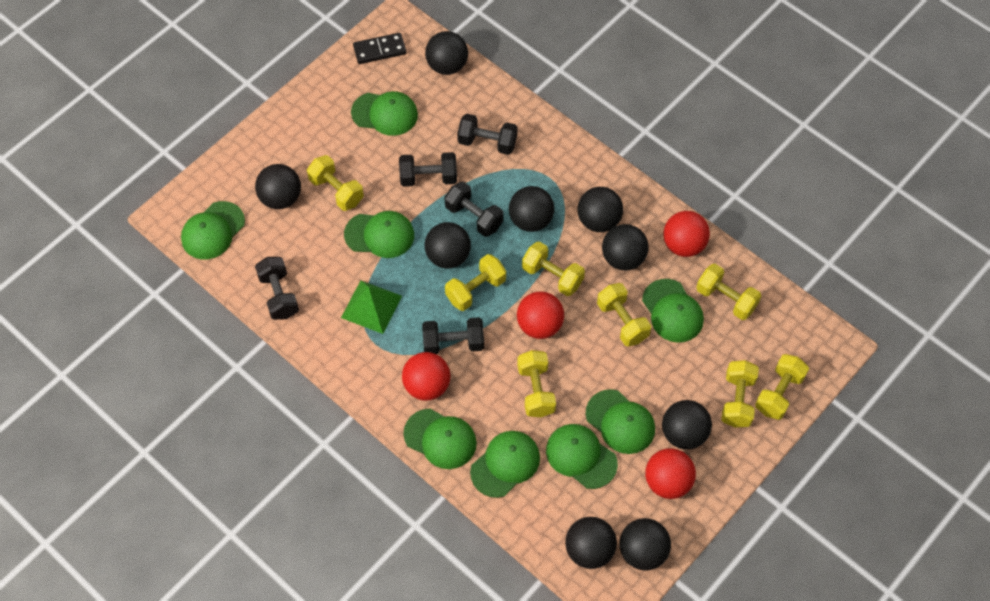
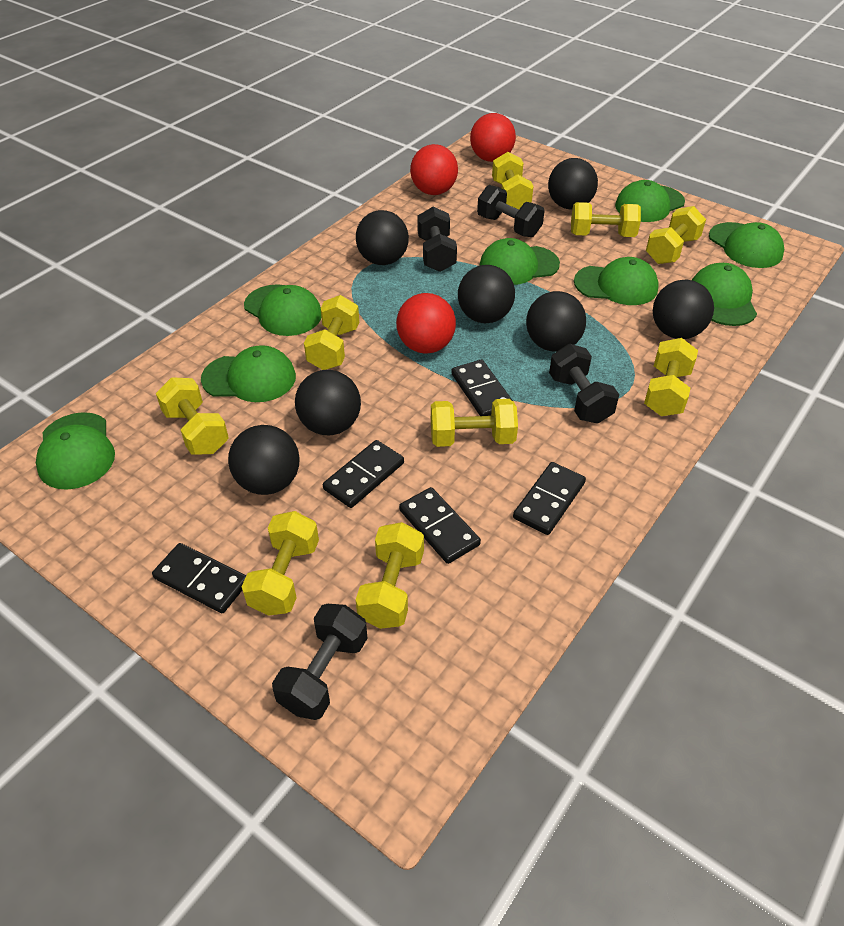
black ball: 9 -> 7
black domino: 1 -> 5
black dumbbell: 5 -> 4
green pyramid: 1 -> 0
red ball: 4 -> 3
yellow dumbbell: 8 -> 9

